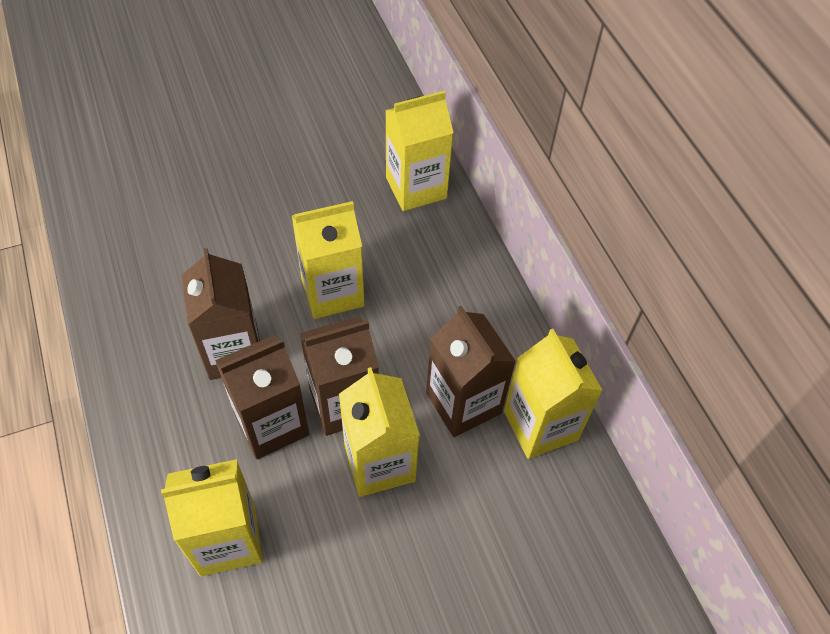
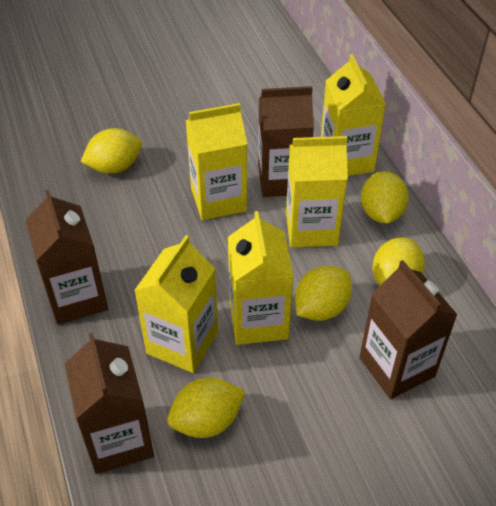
yellow lemon: 0 -> 5

